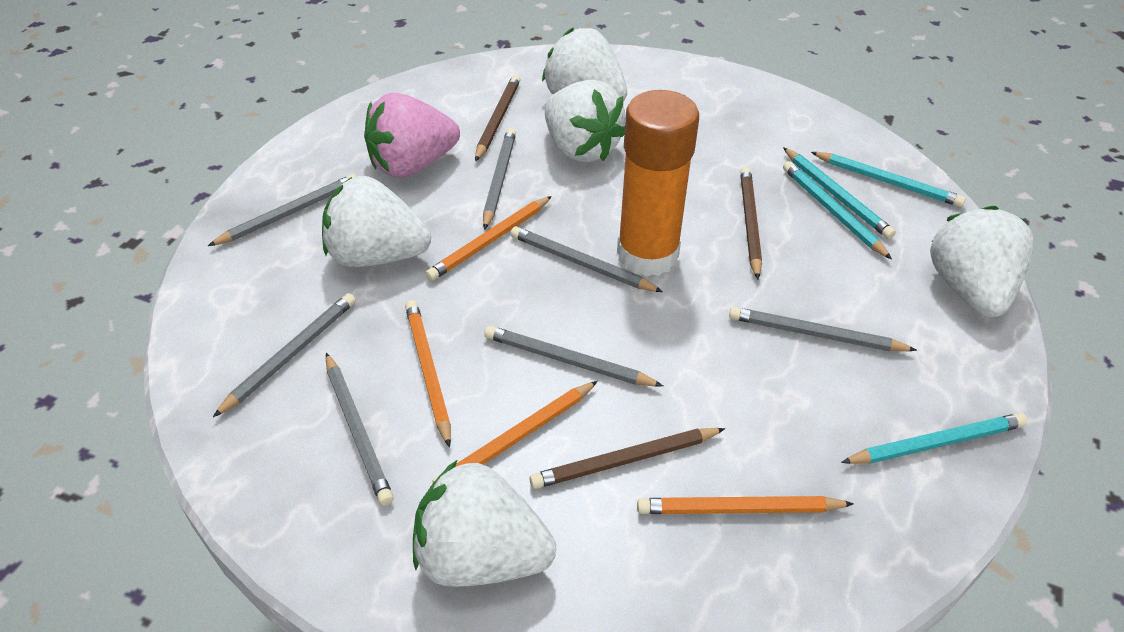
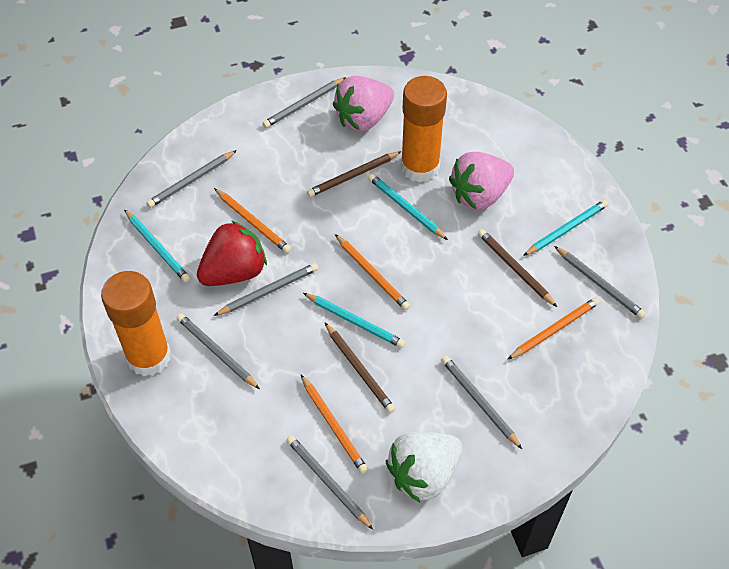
orange glue stick: 1 -> 2
pink strawberry: 1 -> 2
red strawberry: 0 -> 1
white strawberry: 5 -> 1

